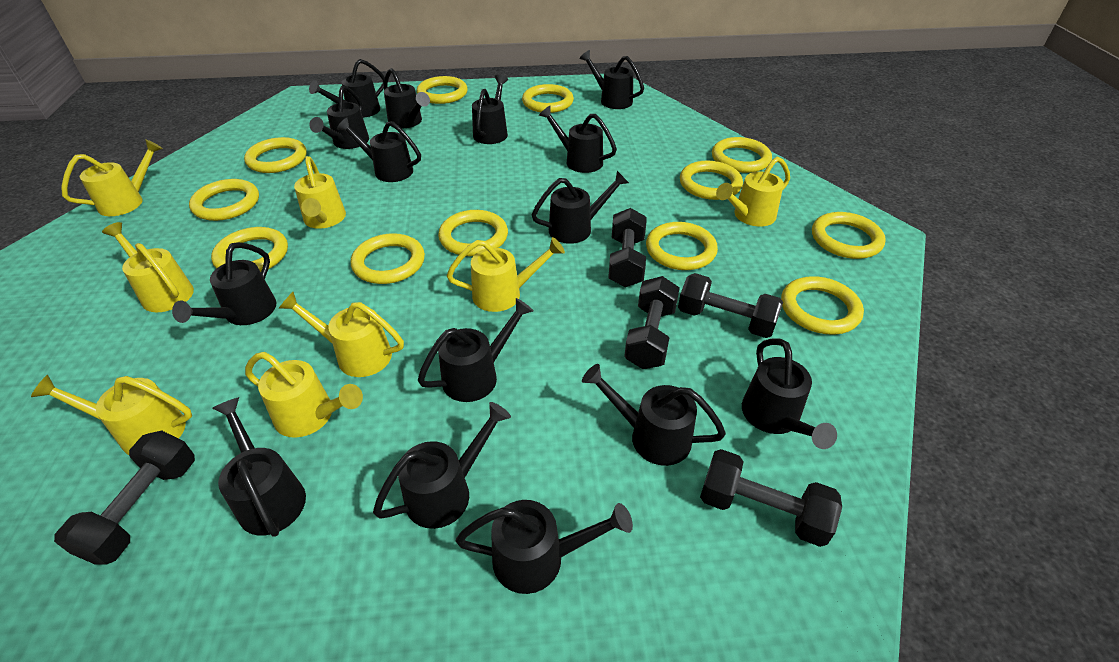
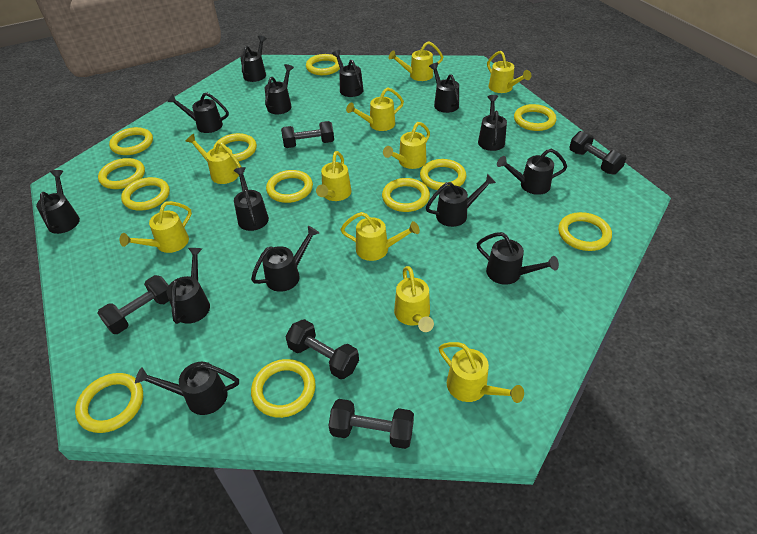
black watering can: 15 -> 14
yellow watering can: 8 -> 10

